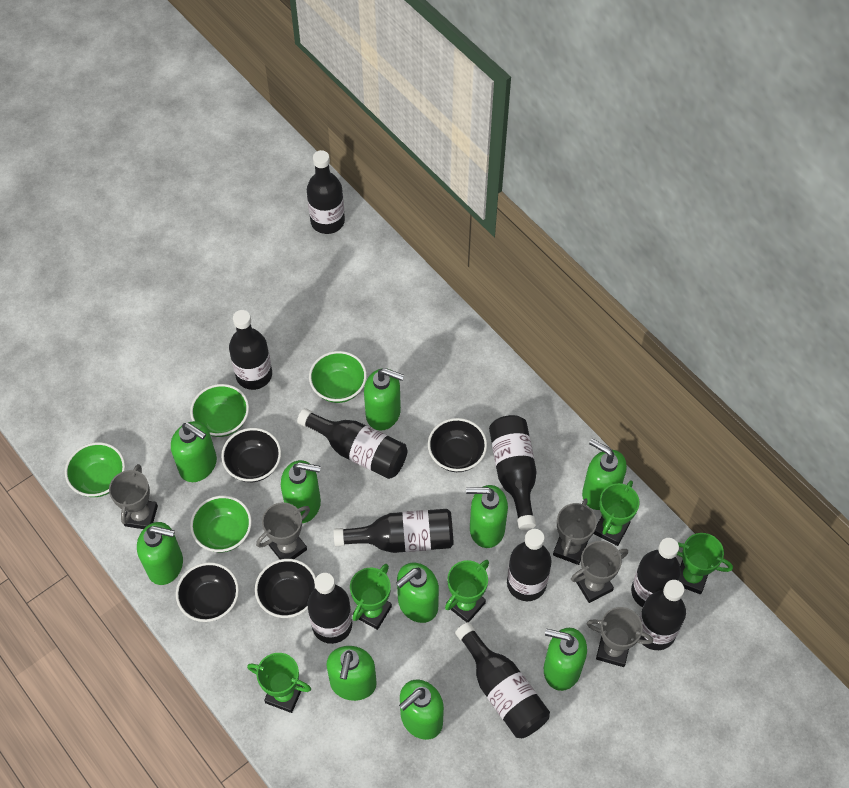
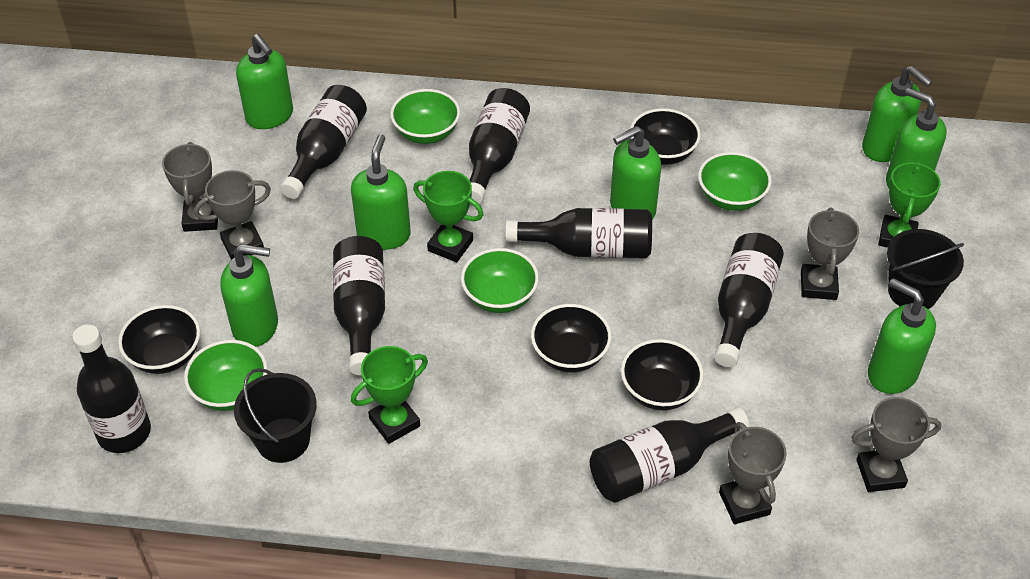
black bottle: 10 -> 7
black bucket: 0 -> 2
green soap dispenser: 10 -> 7
green trophy: 5 -> 3

